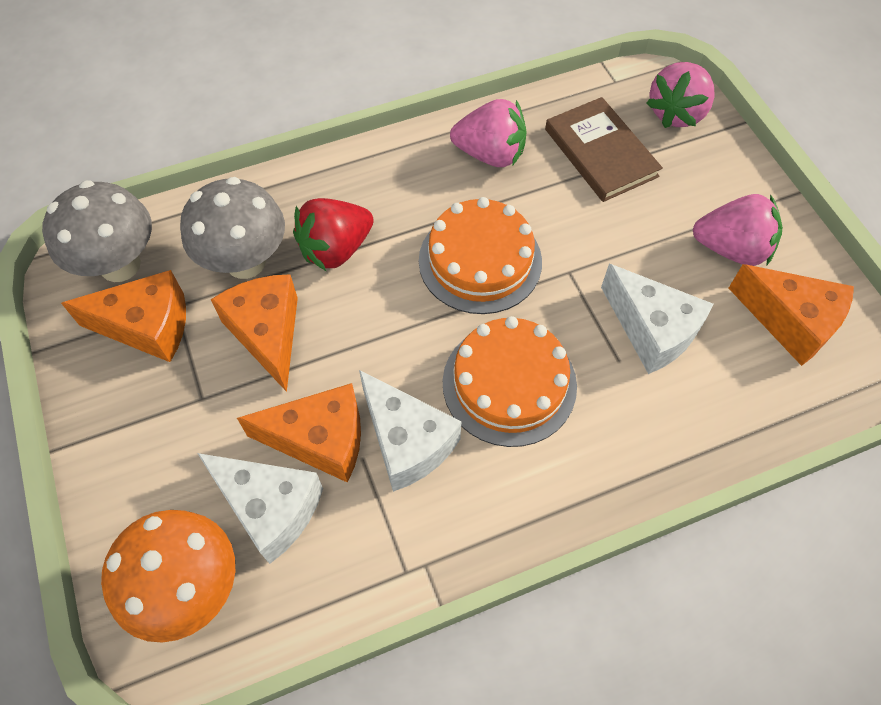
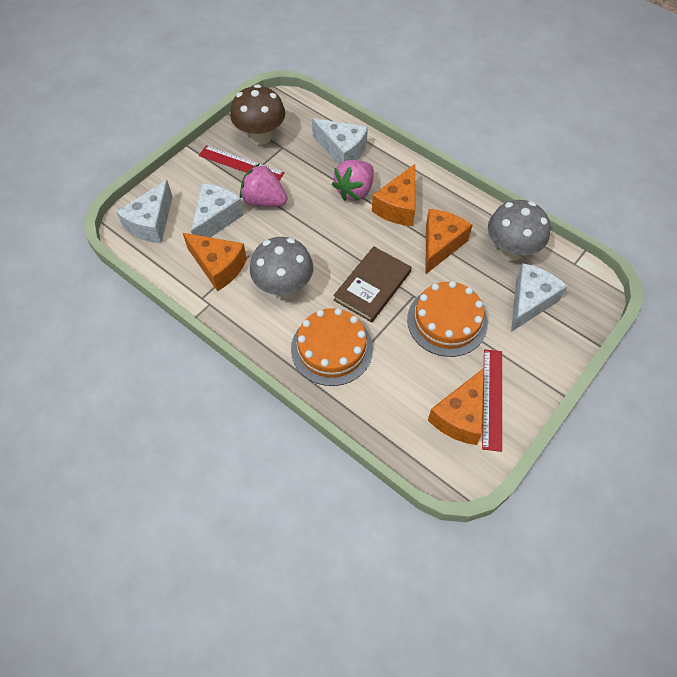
brown mushroom: 0 -> 1
orange mushroom: 1 -> 0
pink strawberry: 3 -> 2
red ruler: 0 -> 2
red strawberry: 1 -> 0
white cheese: 3 -> 4

